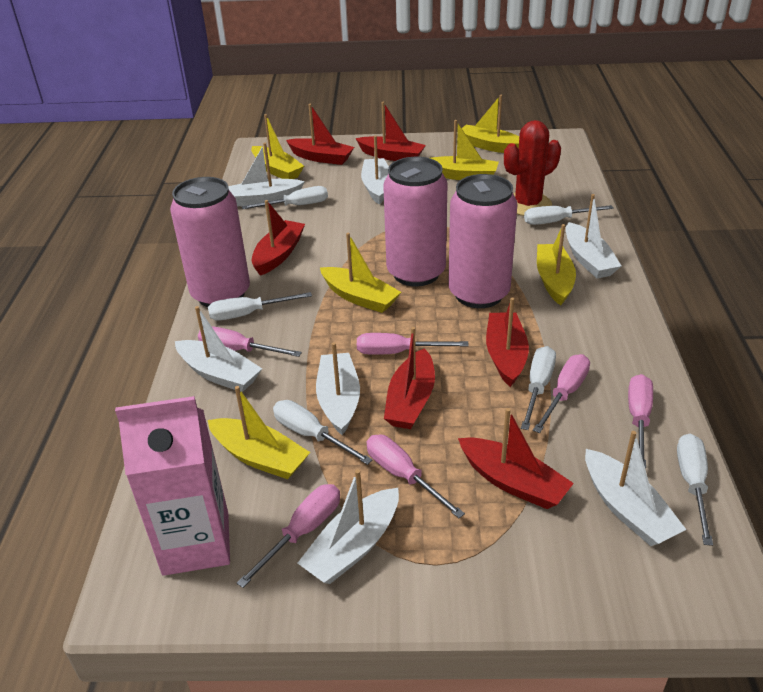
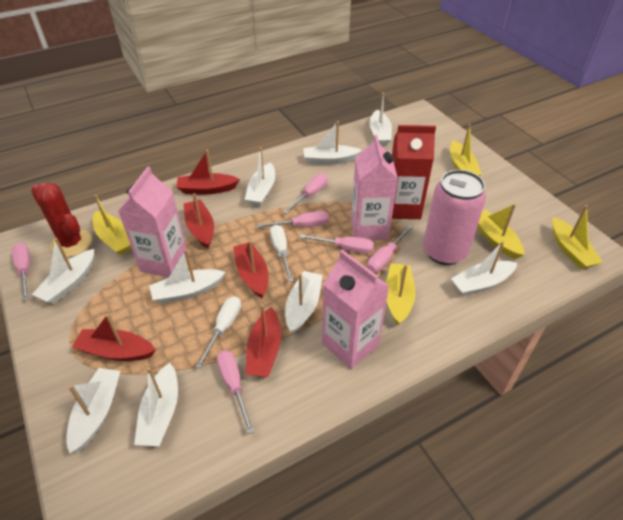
pink can: 3 -> 1
pink carton: 1 -> 3
red boat: 6 -> 5
red carton: 0 -> 1
white boat: 7 -> 9
white screwdriver: 6 -> 2
yellow boat: 6 -> 5

